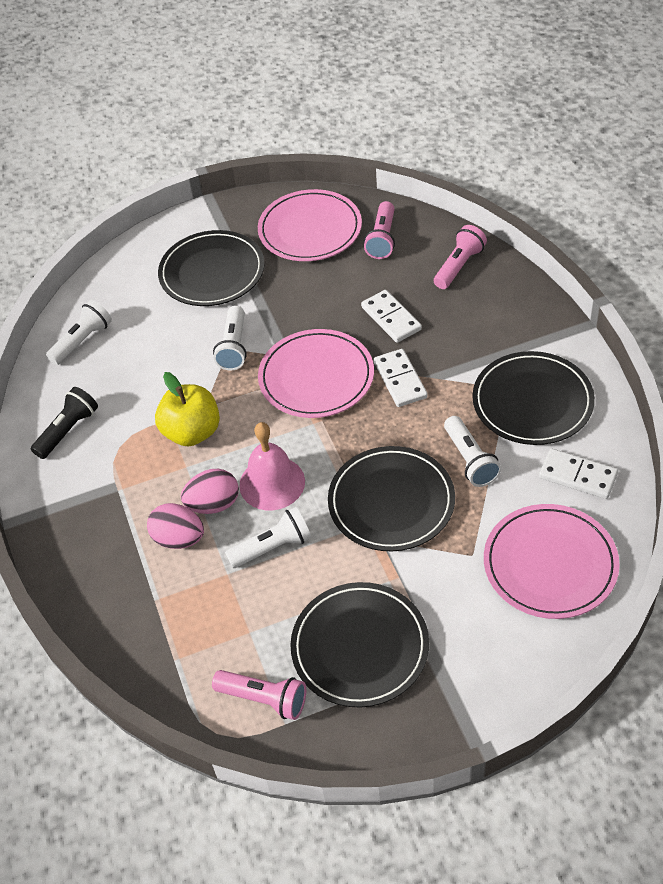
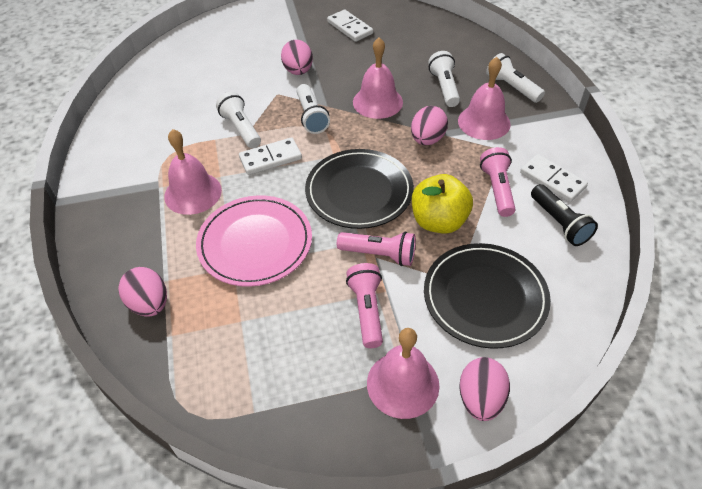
black plate: 4 -> 2
pink bell: 1 -> 4
pink egg: 2 -> 4
pink plate: 3 -> 1

